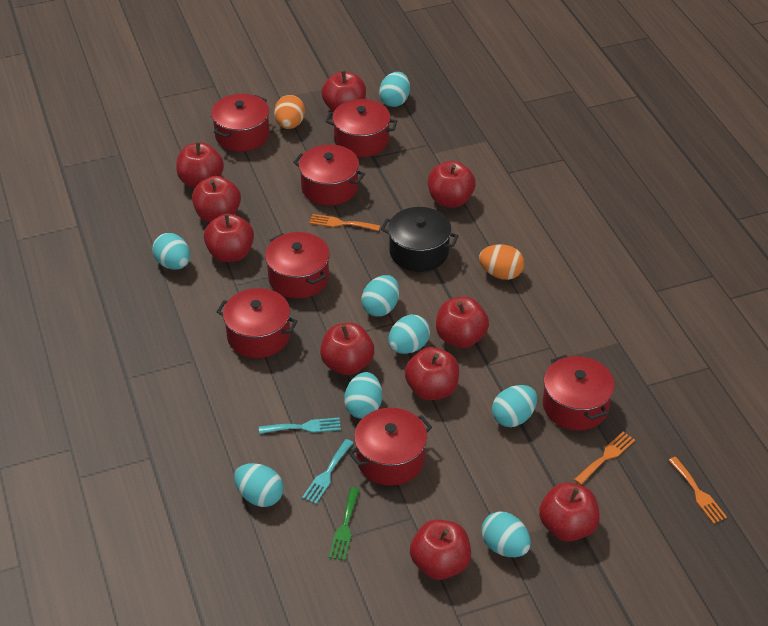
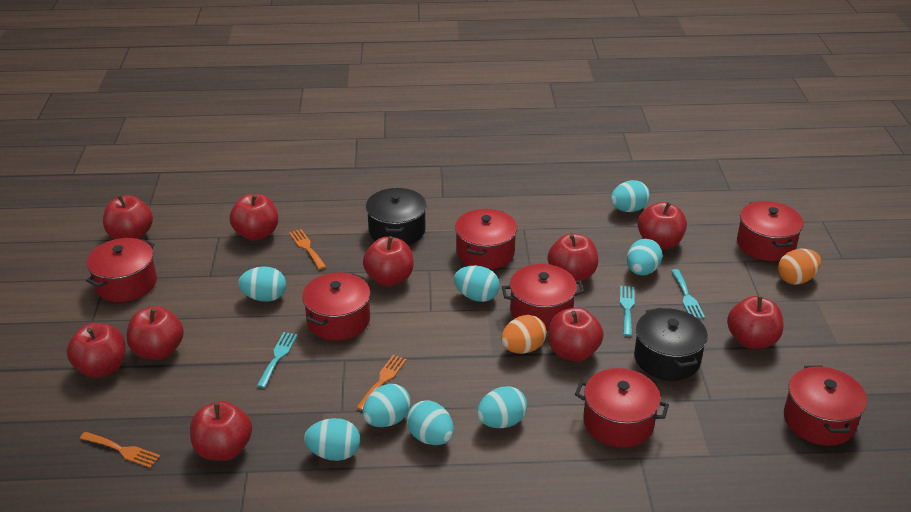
black pot: 1 -> 2
green fork: 1 -> 0
turquoise fork: 2 -> 3

